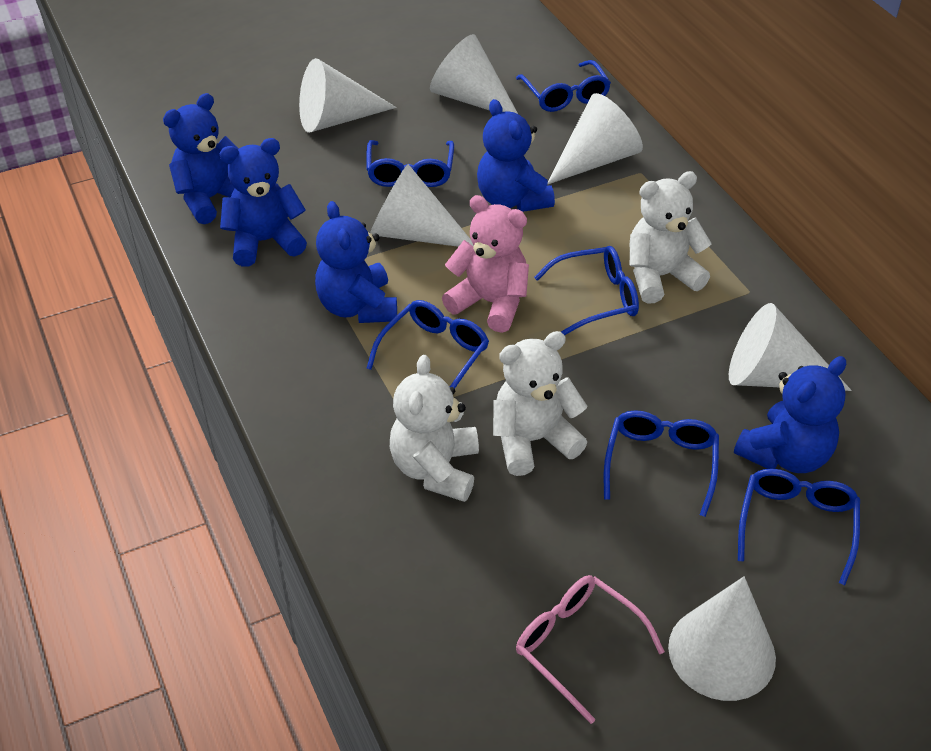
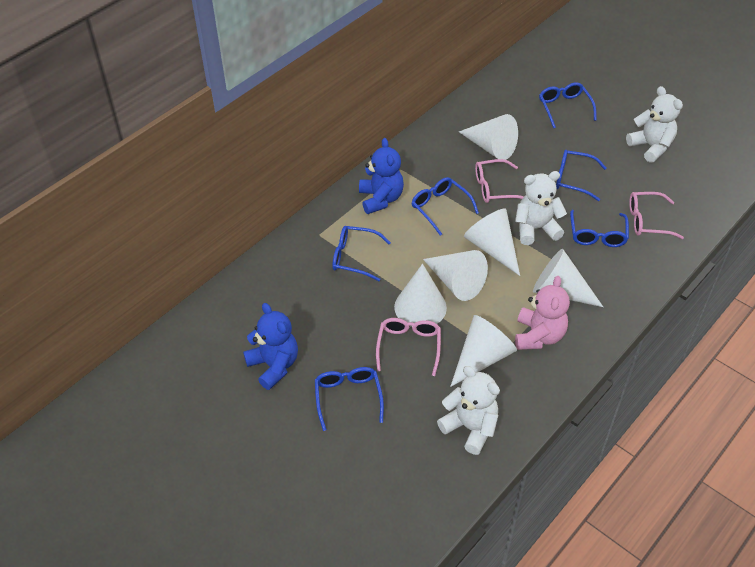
blue teddy bear: 5 -> 2
pink glasses: 1 -> 3

